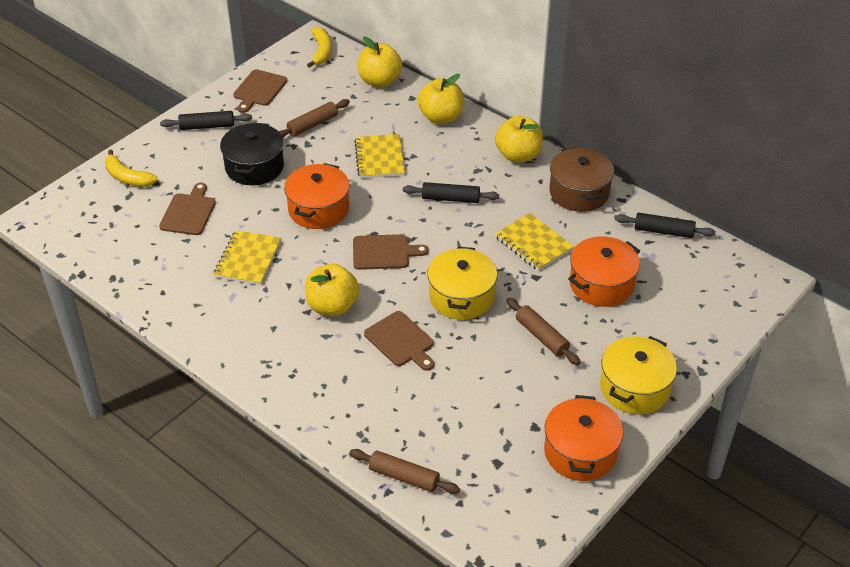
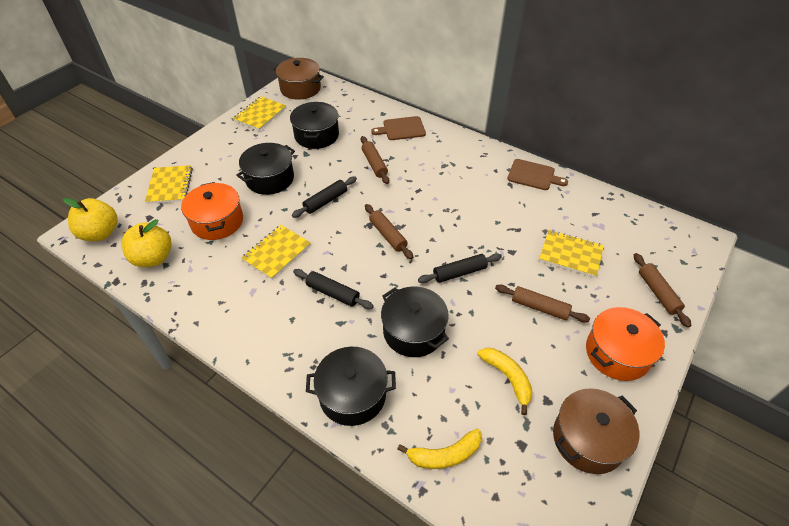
black pot: 1 -> 4
brown cutting board: 4 -> 2
brown pot: 1 -> 2
brown rolling pin: 3 -> 4
orange pot: 3 -> 2
yellow apple: 4 -> 2
yellow notebook: 3 -> 4
yellow pot: 2 -> 0

